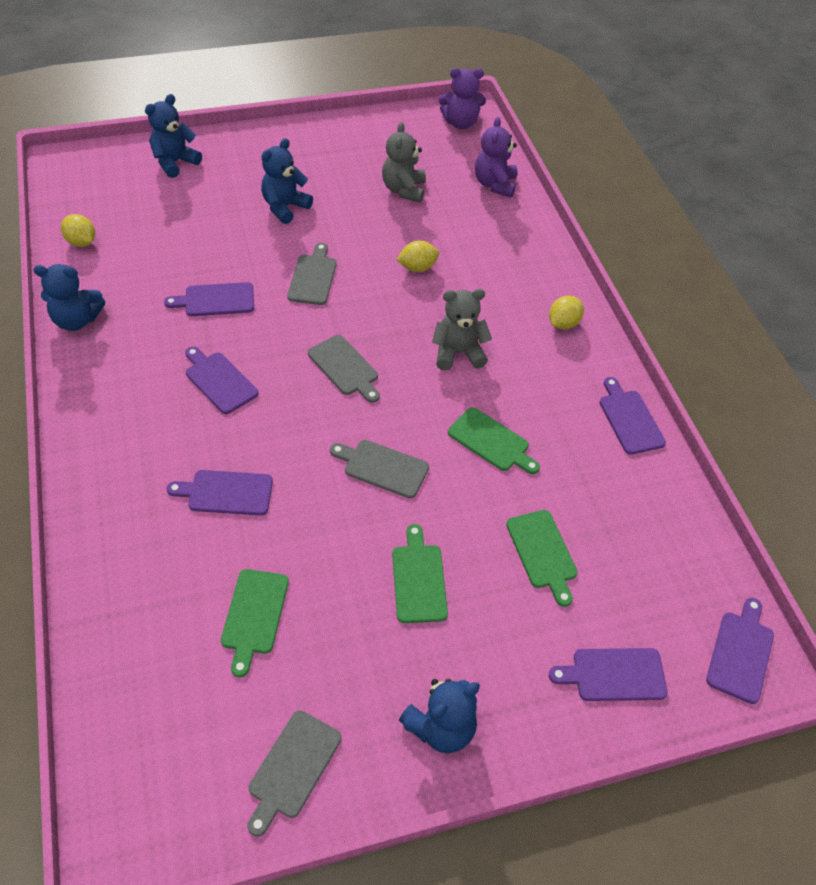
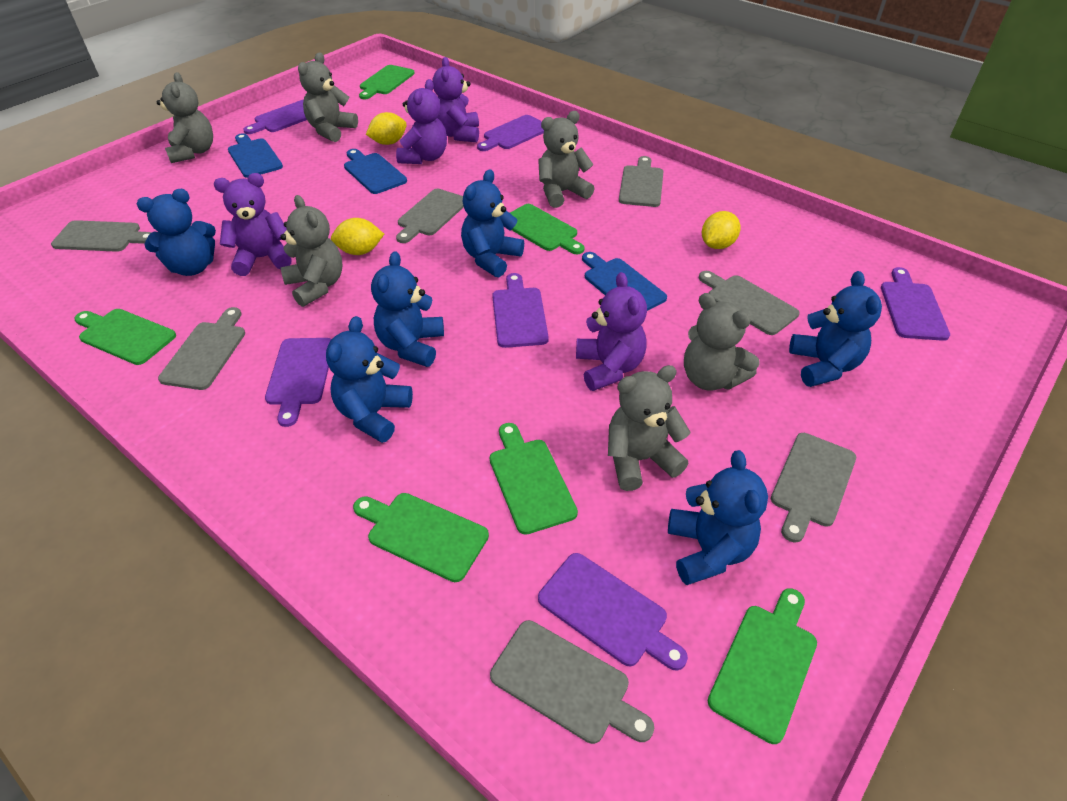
blue cutting board: 0 -> 3
blue teddy bear: 4 -> 6
green cutting board: 4 -> 6
grey cutting board: 4 -> 7
grey teddy bear: 2 -> 6
purple teddy bear: 2 -> 4

